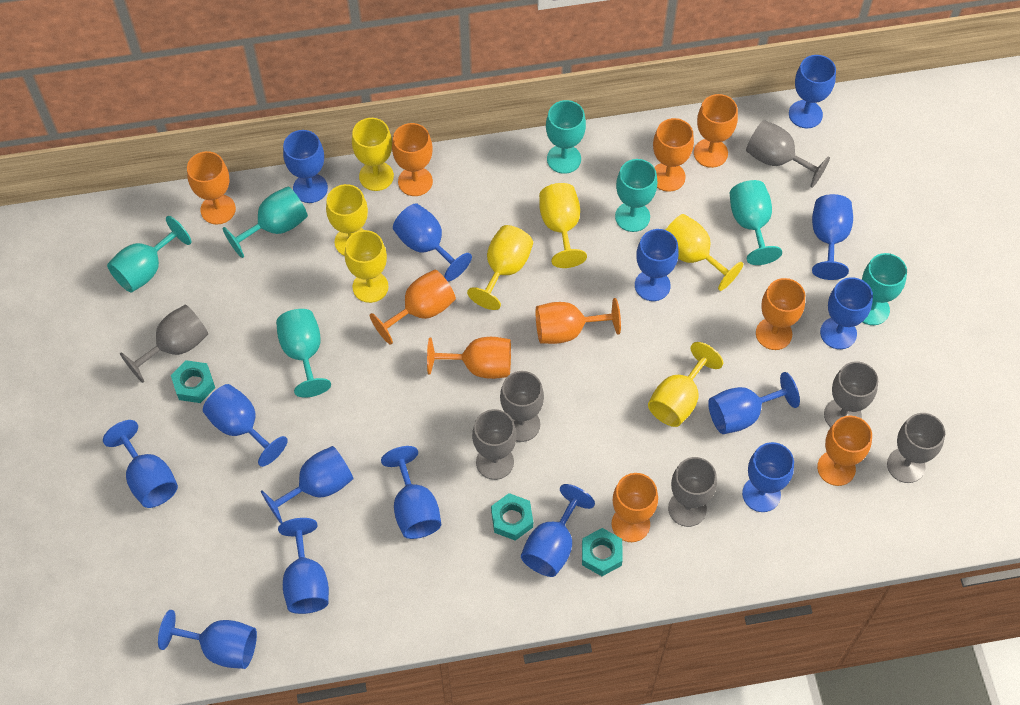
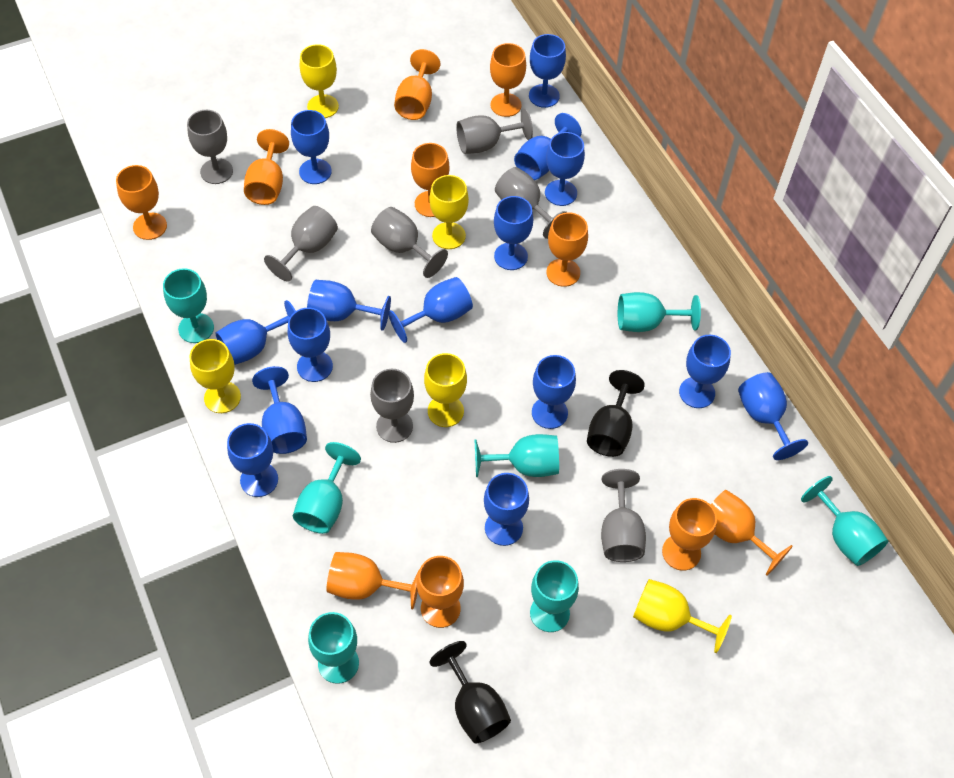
black goblet: 0 -> 2
turquoise nut: 3 -> 0
yellow goblet: 7 -> 5

